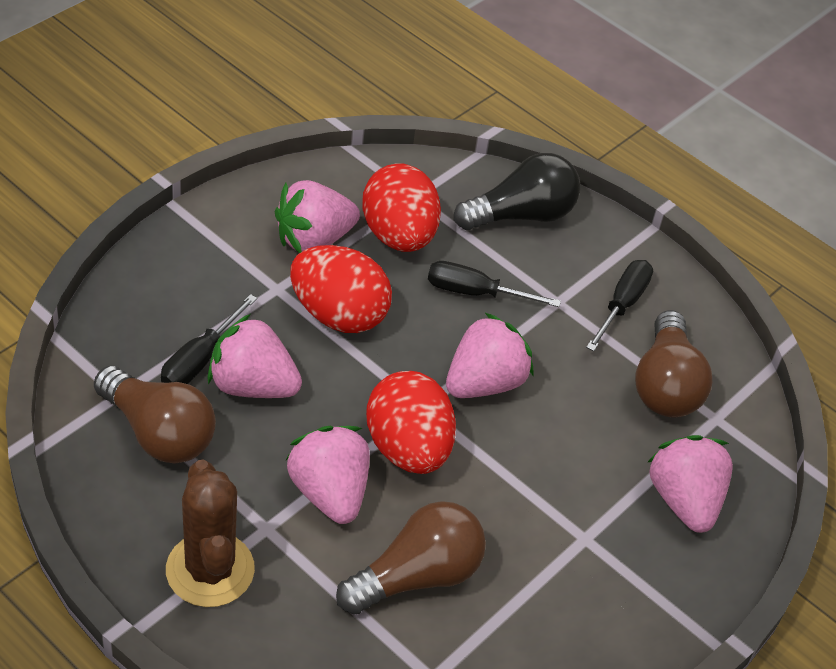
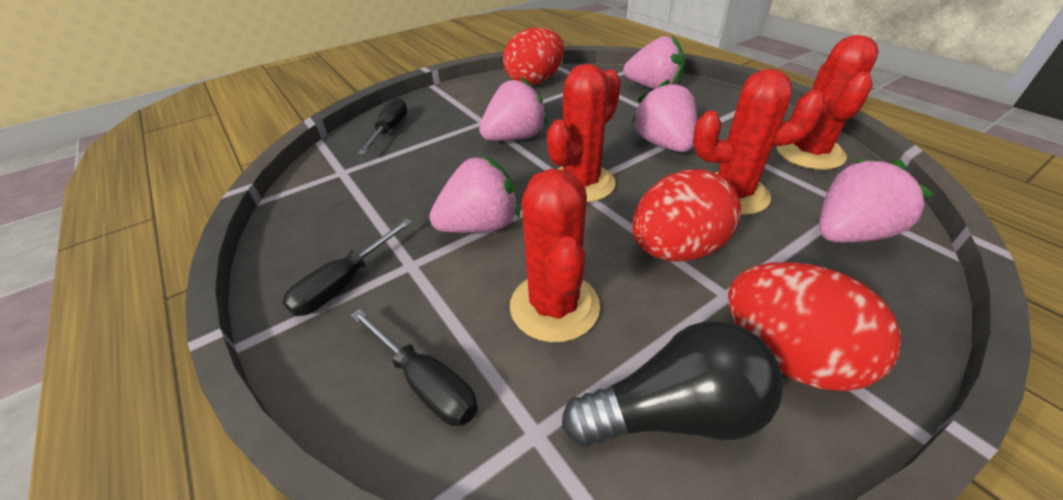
brown cactus: 1 -> 0
brown light bulb: 3 -> 0
red cactus: 0 -> 4

